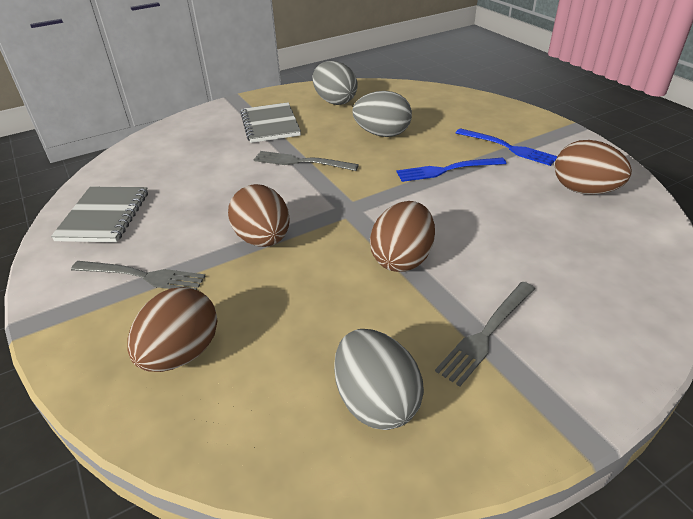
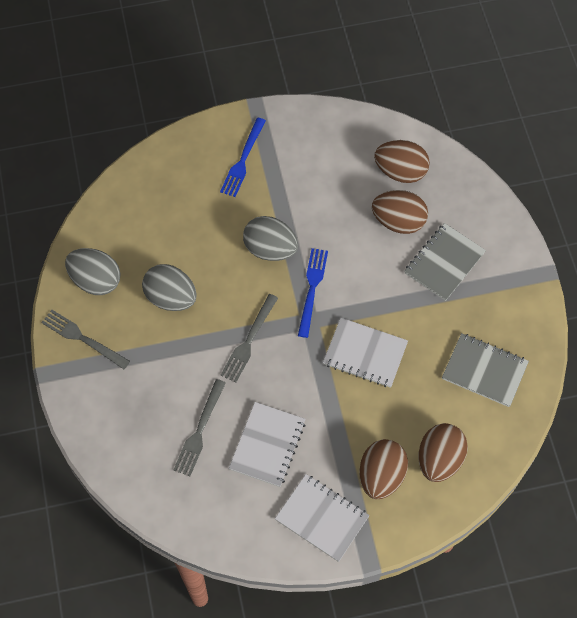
white notebook: 0 -> 3

